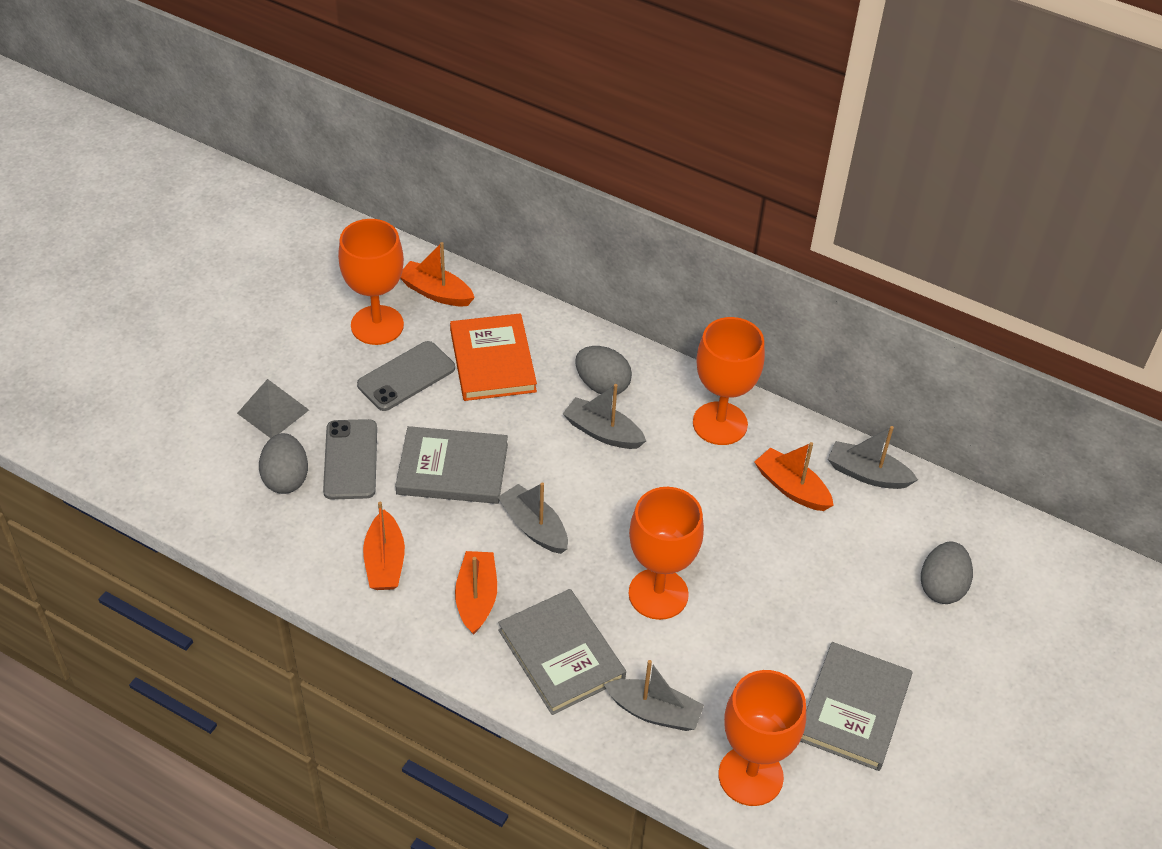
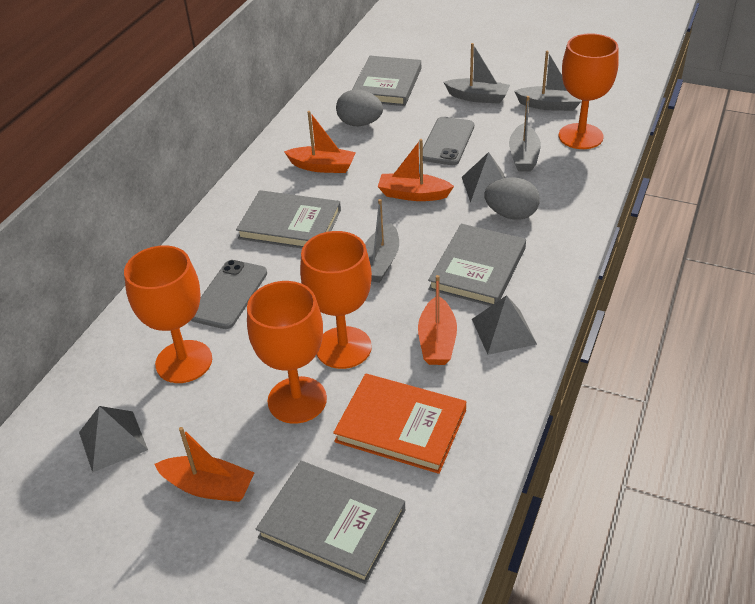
grey book: 3 -> 4
grey egg: 3 -> 2
grey pyramid: 1 -> 3

